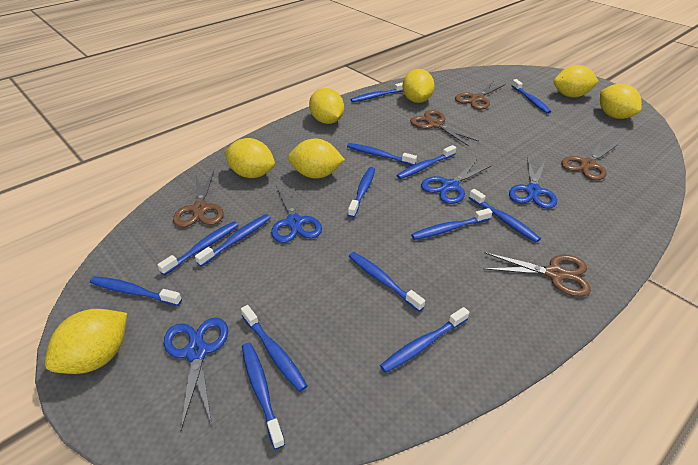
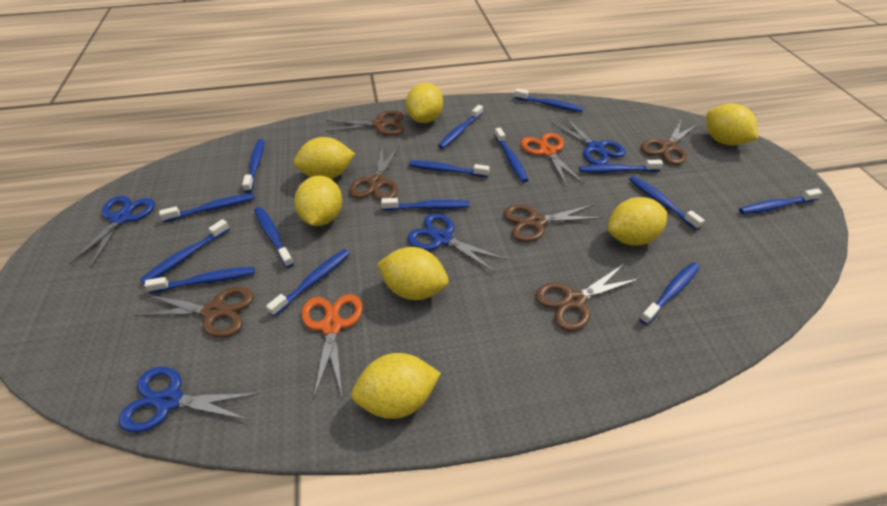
blue toothbrush: 14 -> 15
brown scissors: 5 -> 6
orange scissors: 0 -> 2

